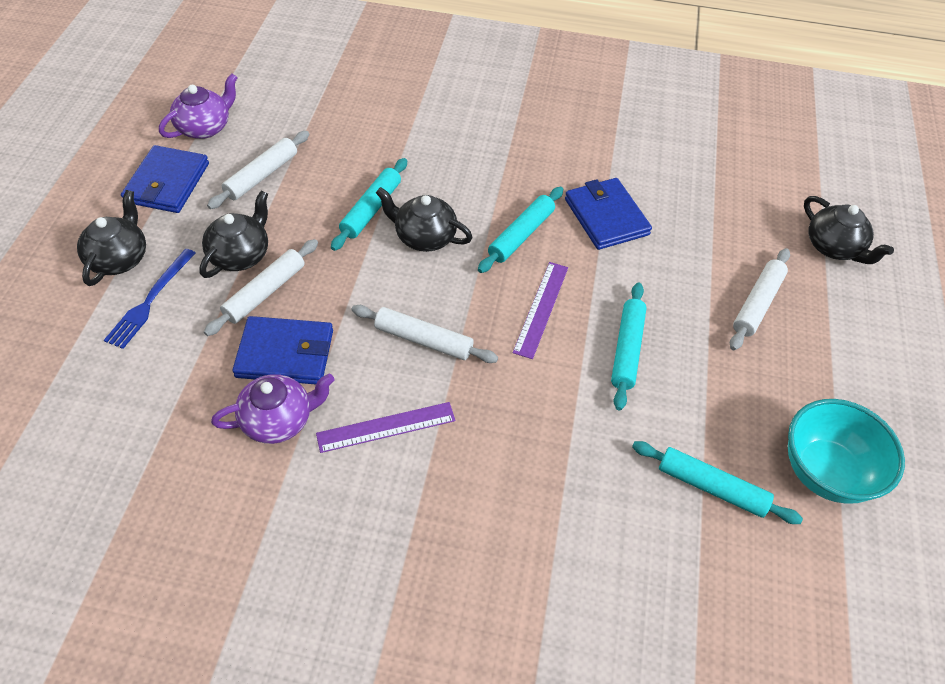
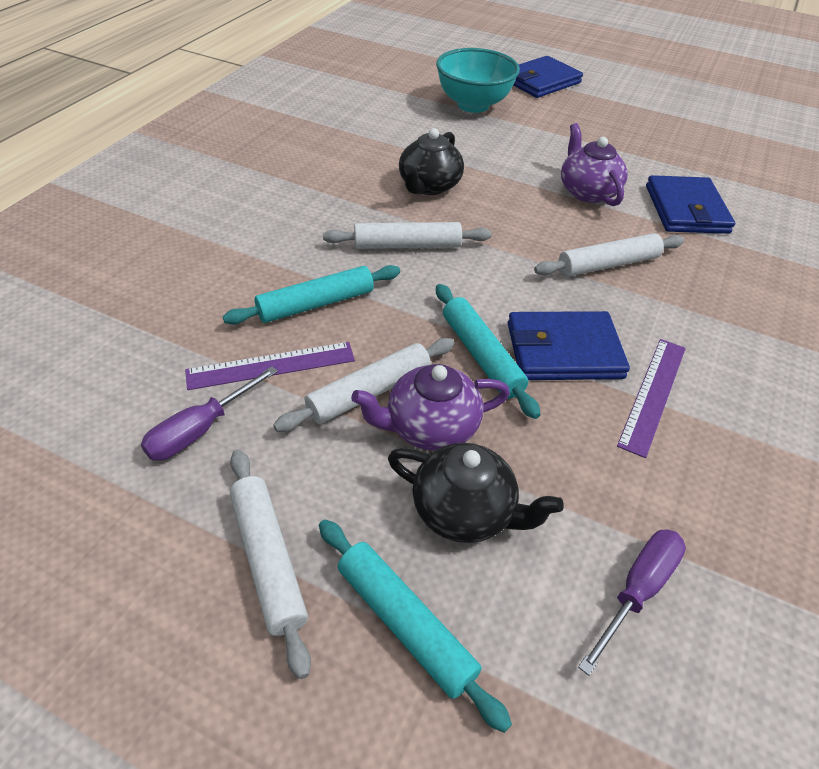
black teapot: 4 -> 2
blue fork: 1 -> 0
purple screwdriver: 0 -> 2
turquoise rolling pin: 4 -> 3

